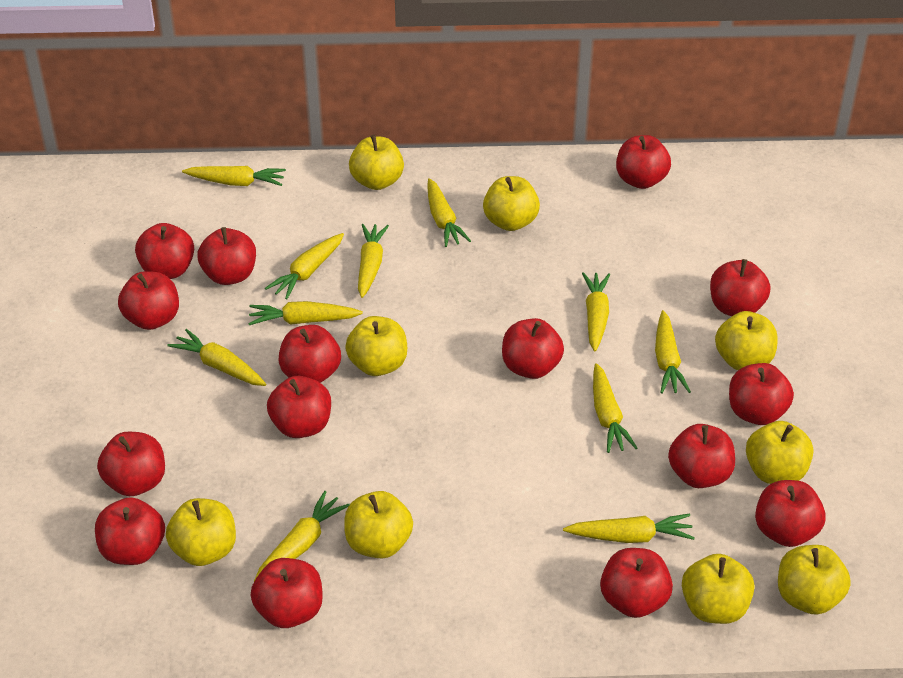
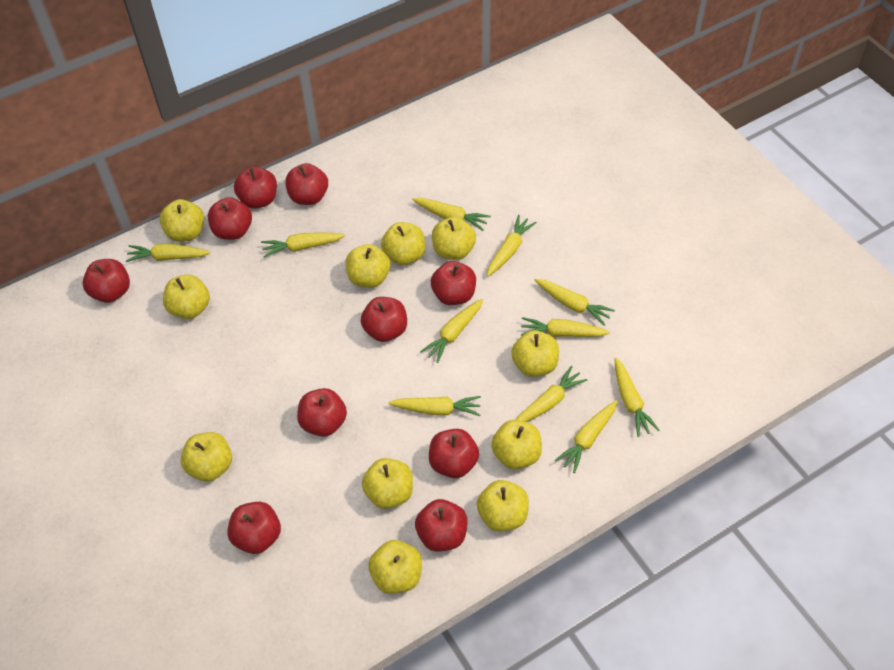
red apple: 15 -> 10
yellow apple: 9 -> 11

